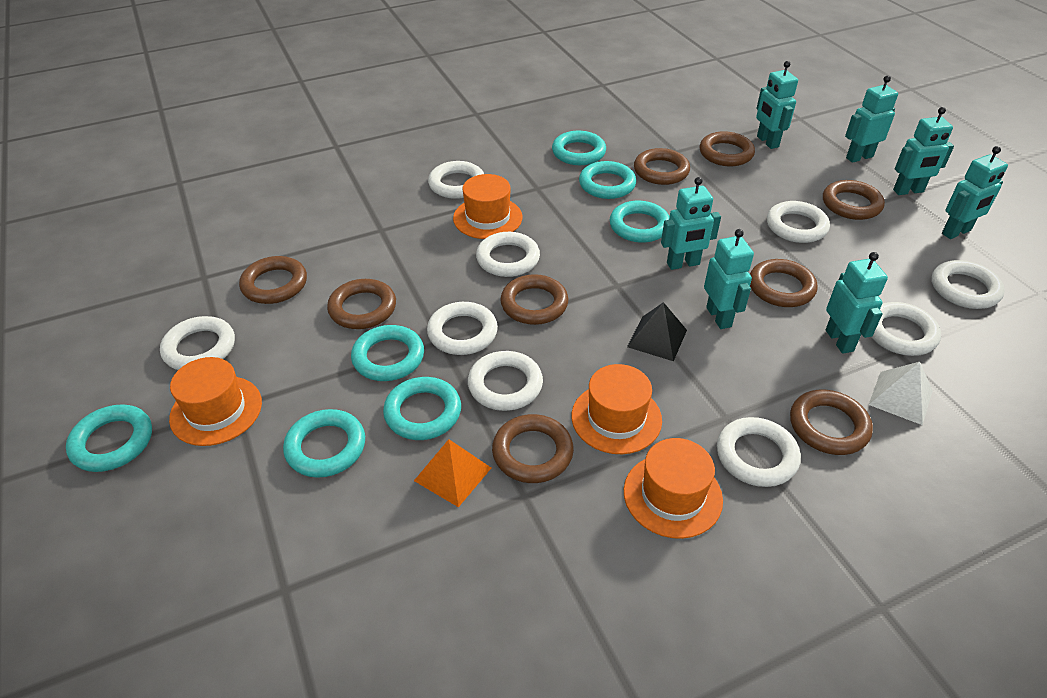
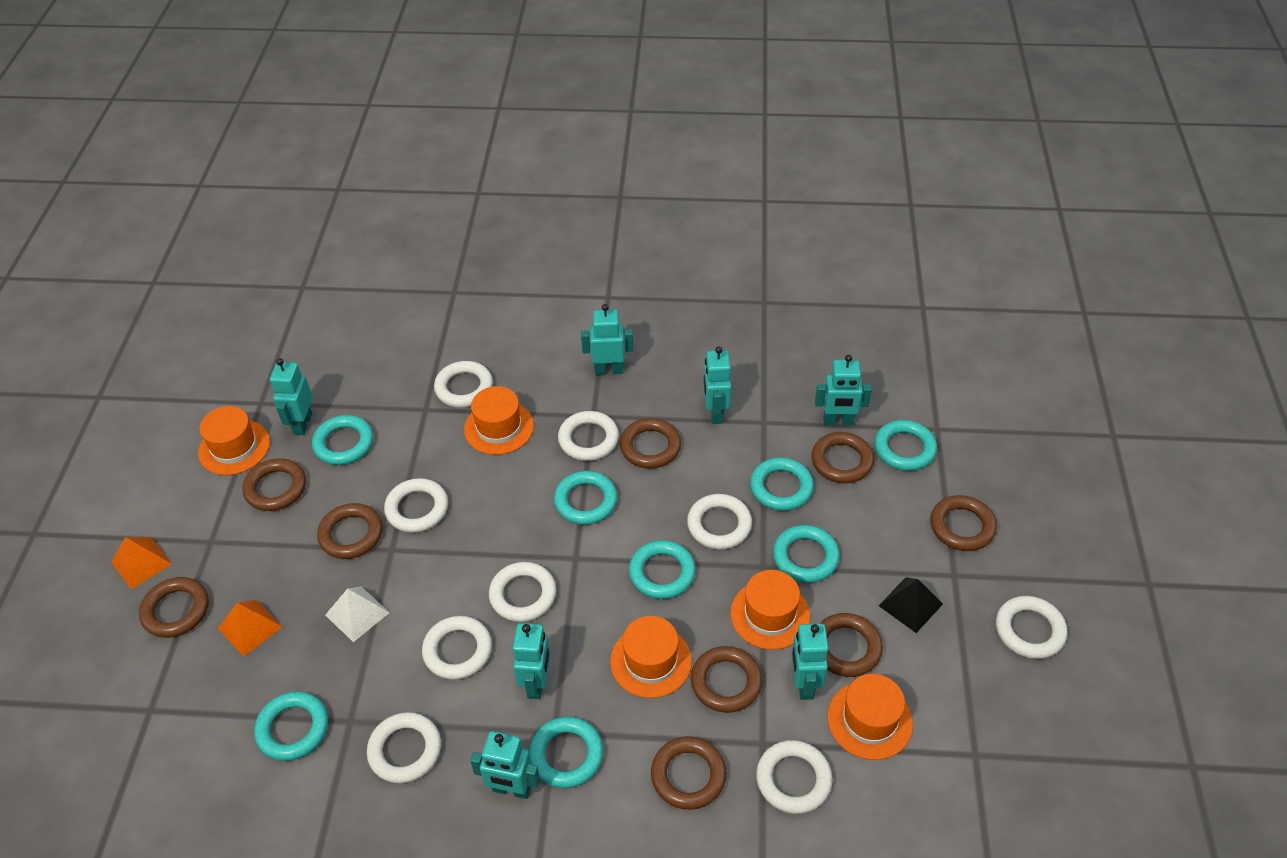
orange hat: 4 -> 5
orange pyramid: 1 -> 2
turquoise ring: 7 -> 8

